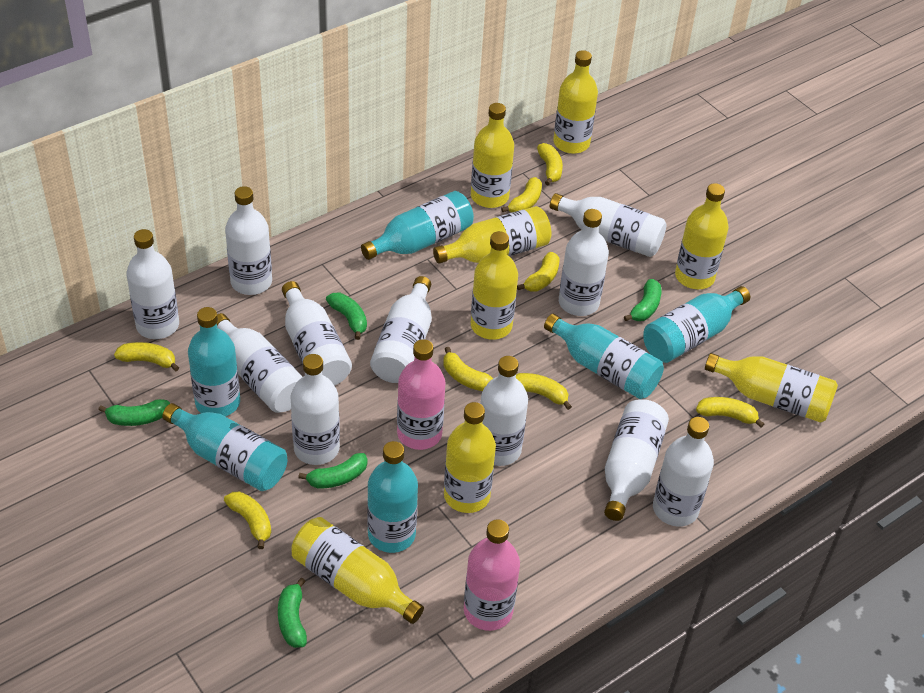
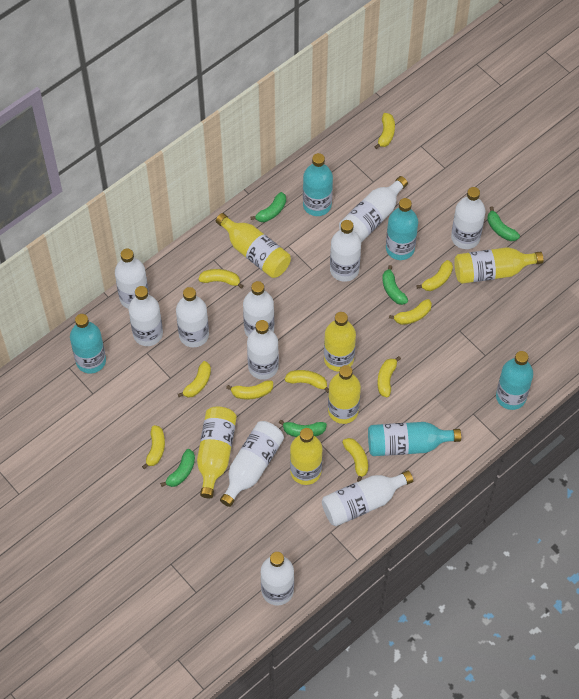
pink bottle: 2 -> 0
turquoise bottle: 6 -> 5
yellow banana: 8 -> 10
yellow bottle: 8 -> 6

